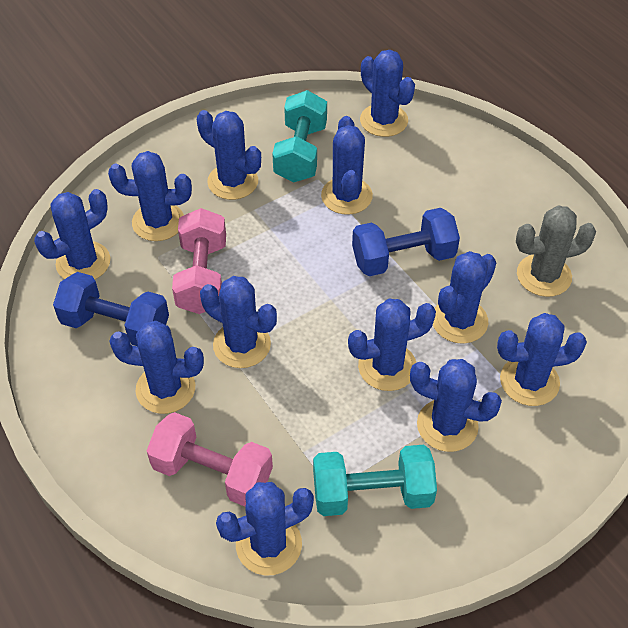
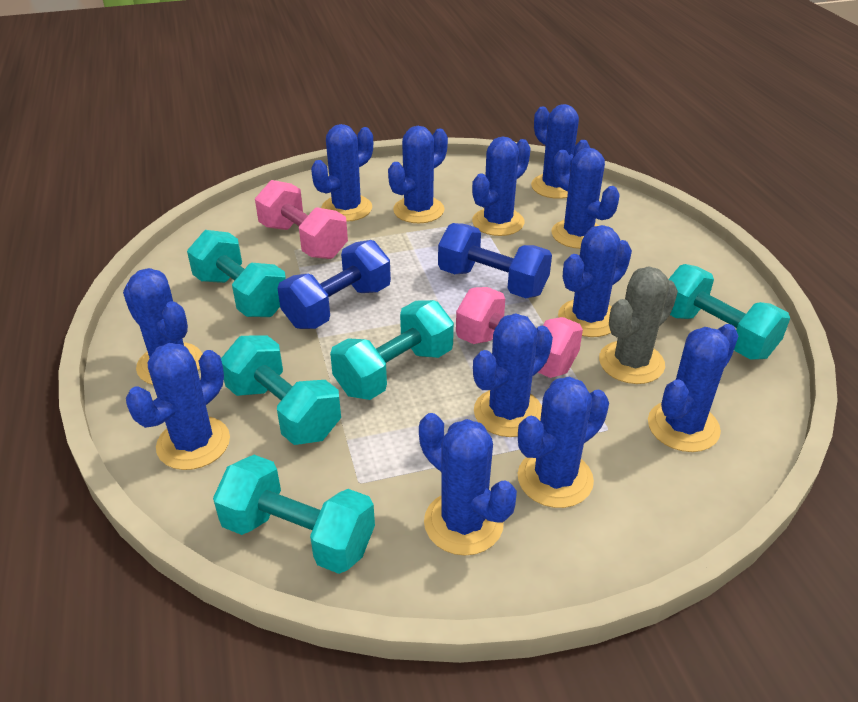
turquoise dumbbell: 2 -> 5

